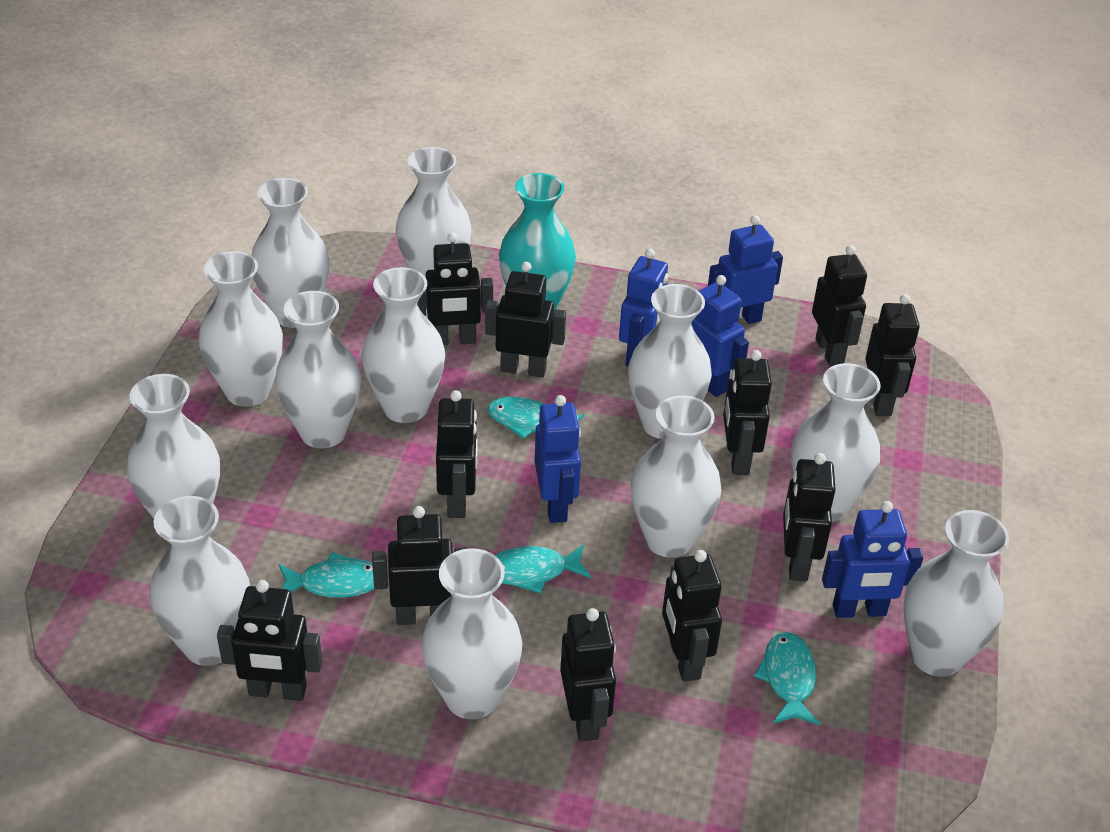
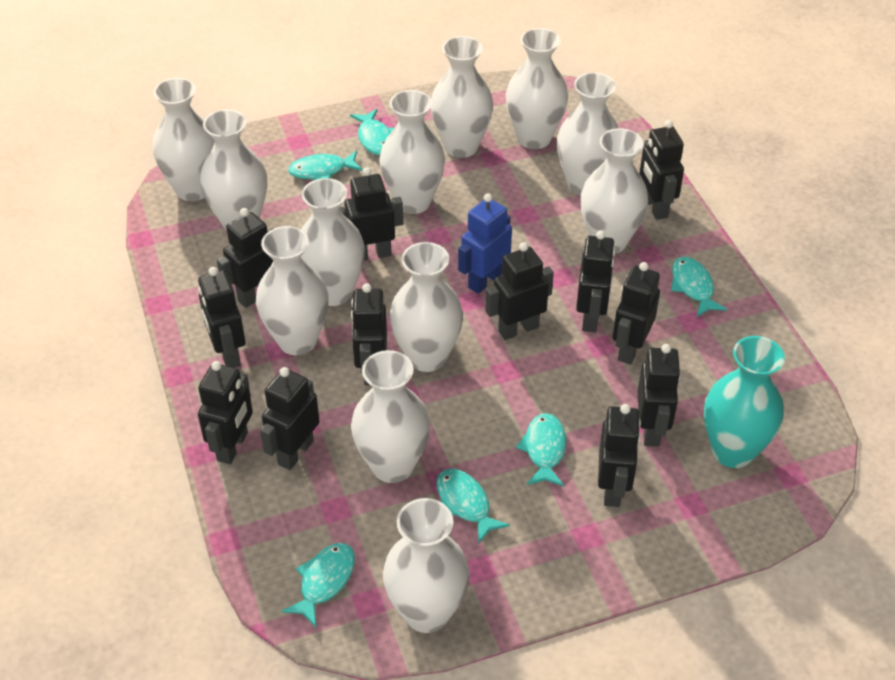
black robot: 11 -> 12
blue robot: 5 -> 1
turquoise fish: 4 -> 6

